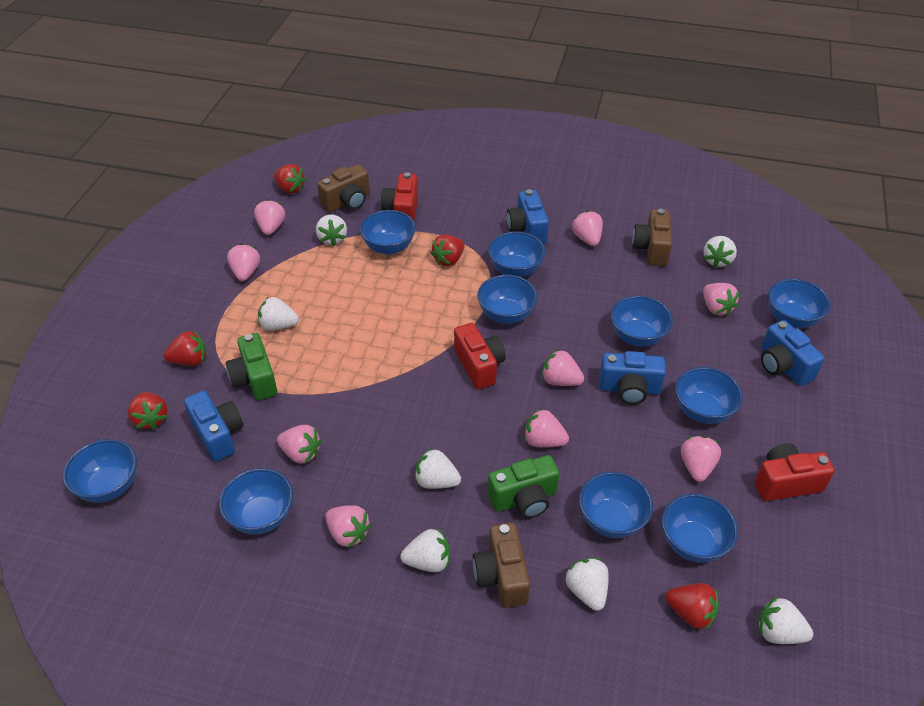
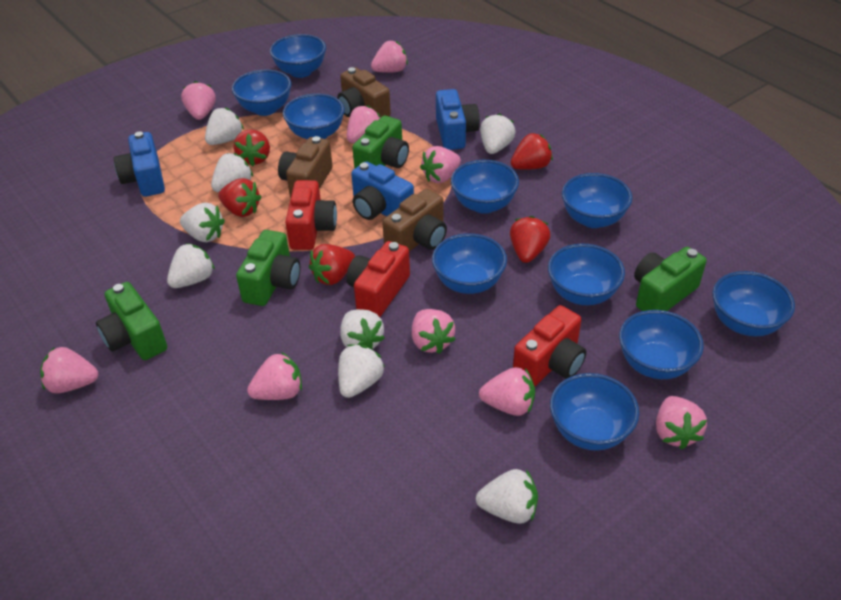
blue camera: 4 -> 3
green camera: 2 -> 4
white strawberry: 7 -> 8

